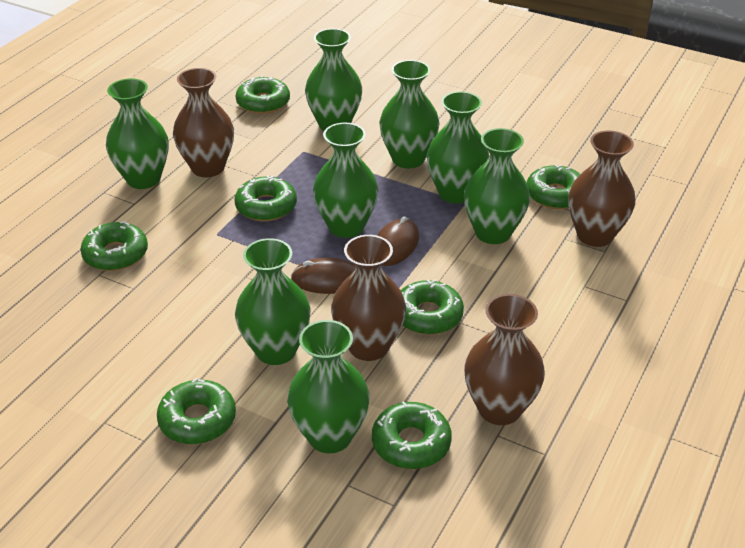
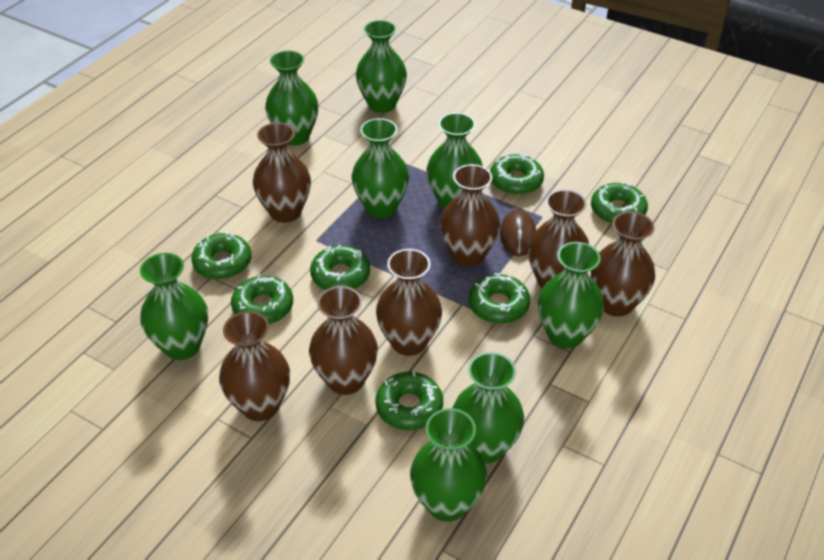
brown mouse: 2 -> 1
brown vase: 4 -> 7

